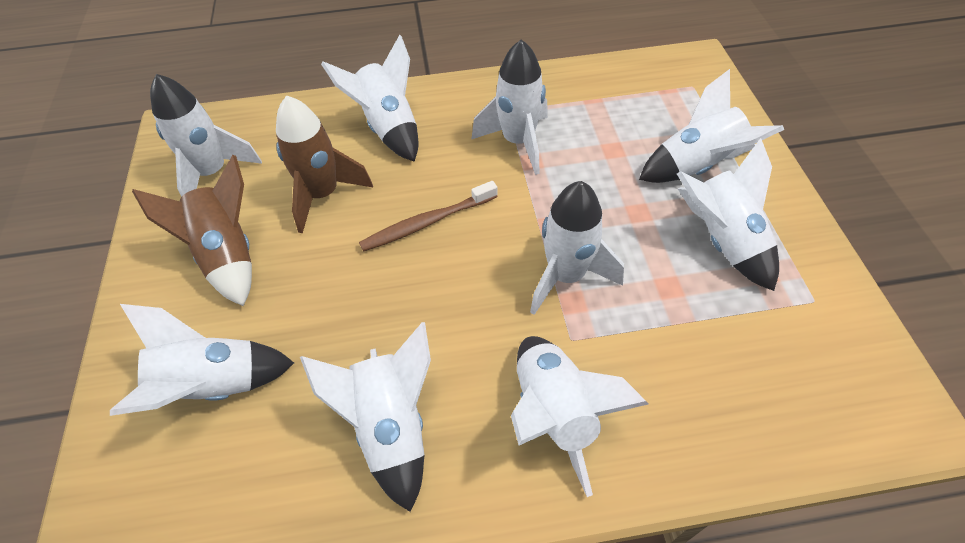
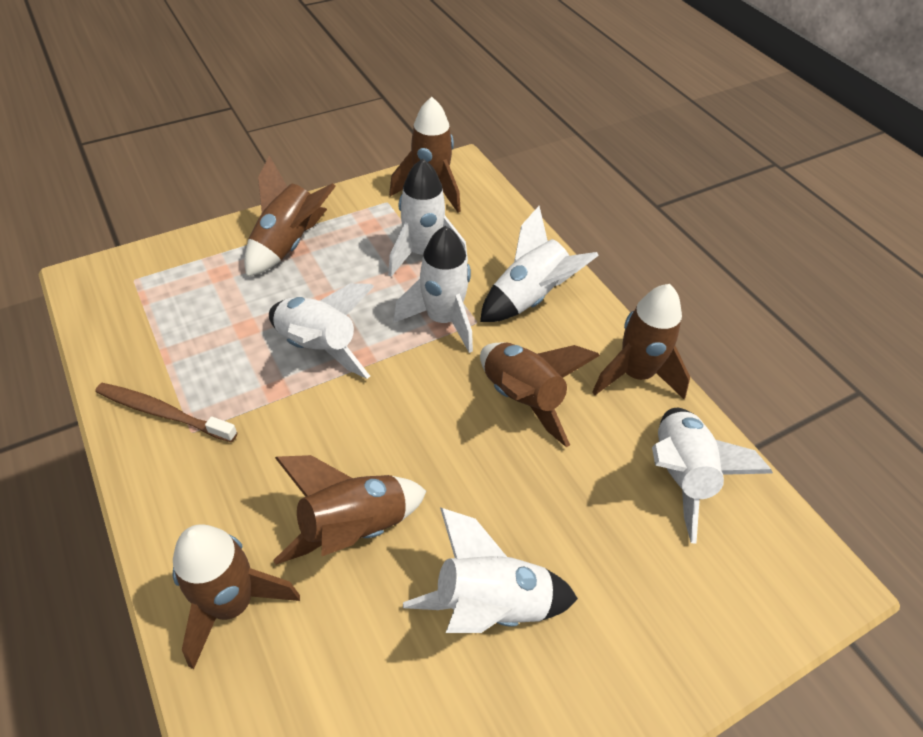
brown rocket: 2 -> 6
white rocket: 9 -> 6

